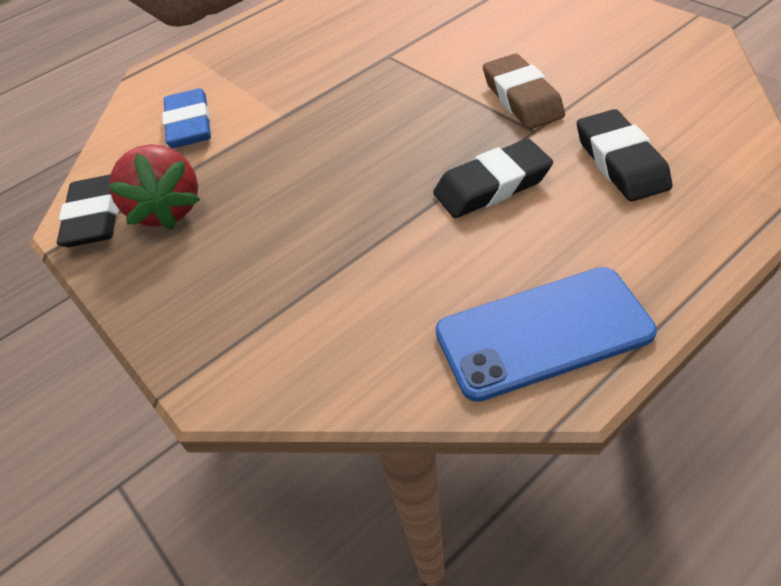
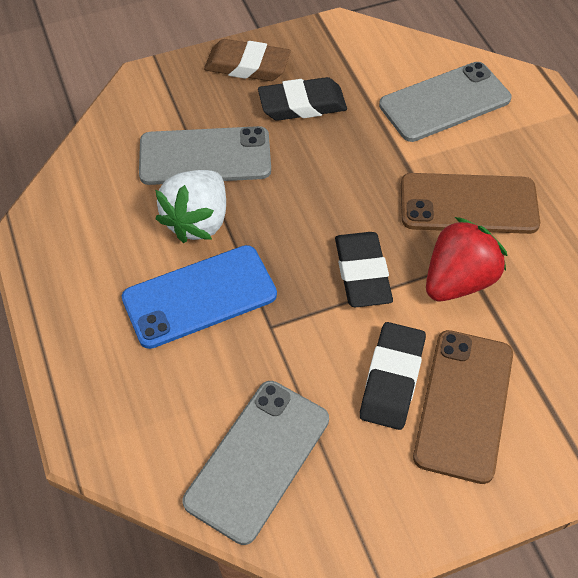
blue eraser: 1 -> 0
brown phone: 0 -> 2
grey phone: 0 -> 3
white strawberry: 0 -> 1

